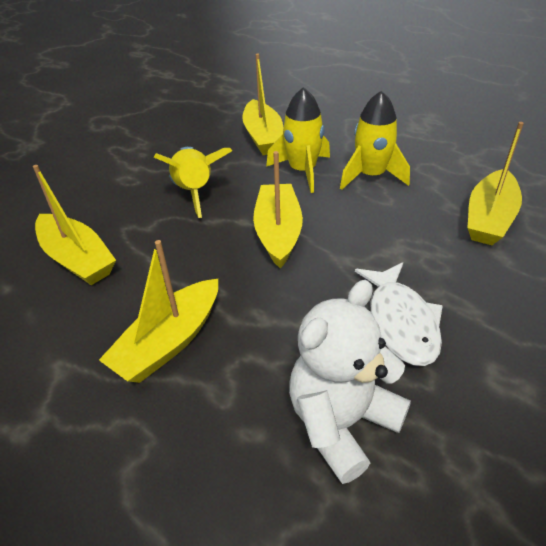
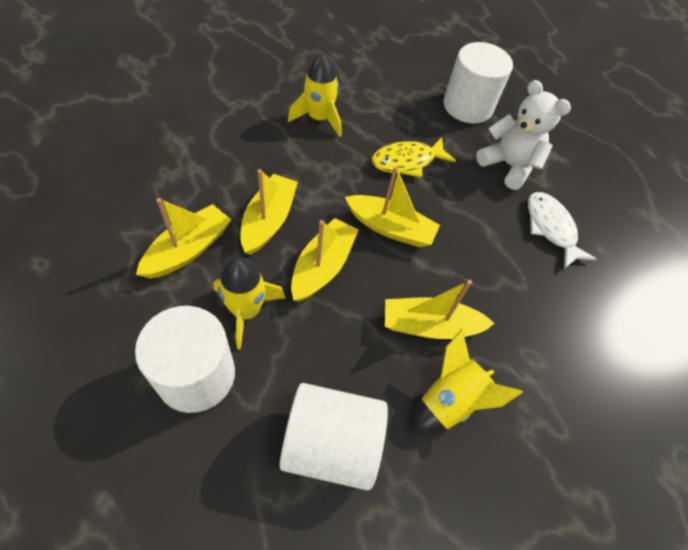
white cylinder: 0 -> 3
yellow fish: 0 -> 1

